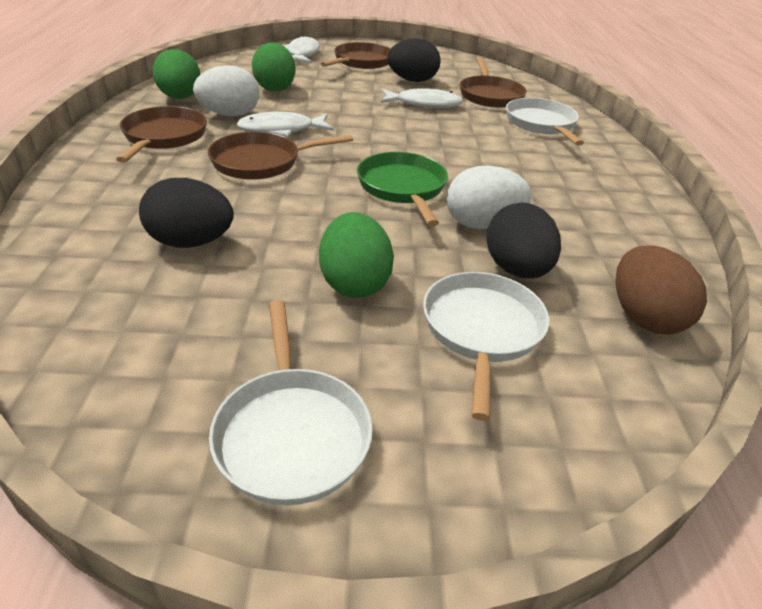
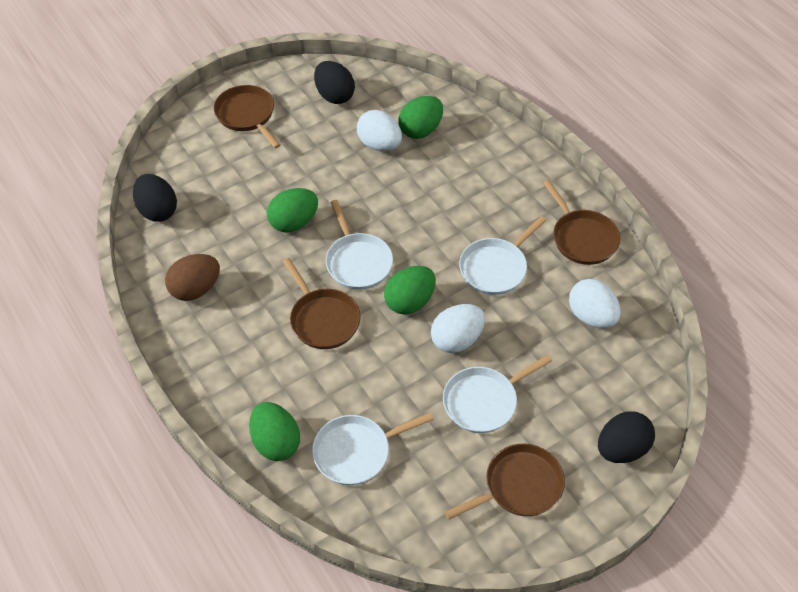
green egg: 3 -> 4
green pan: 1 -> 0
white egg: 2 -> 3
white fish: 3 -> 0
white pan: 3 -> 4

